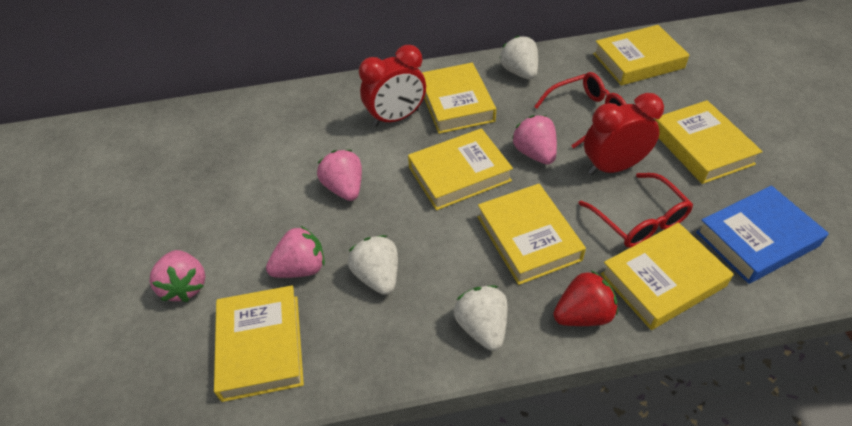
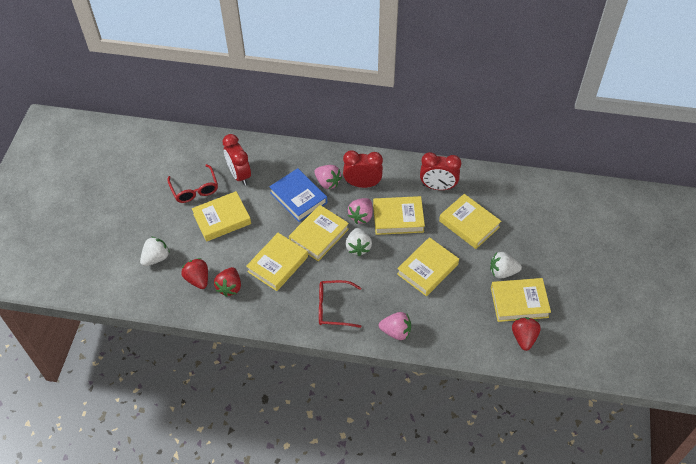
pink strawberry: 4 -> 3
red clock: 2 -> 3
red strawberry: 1 -> 3

